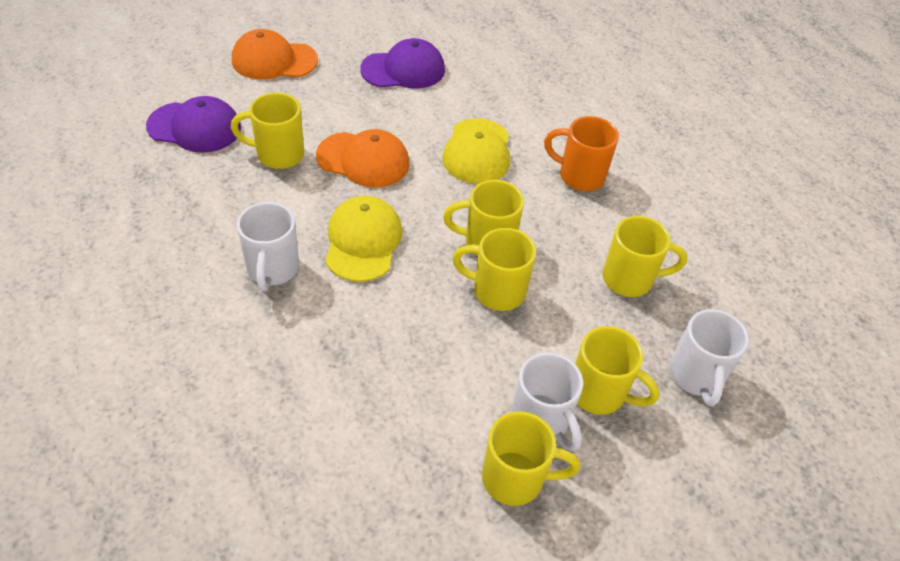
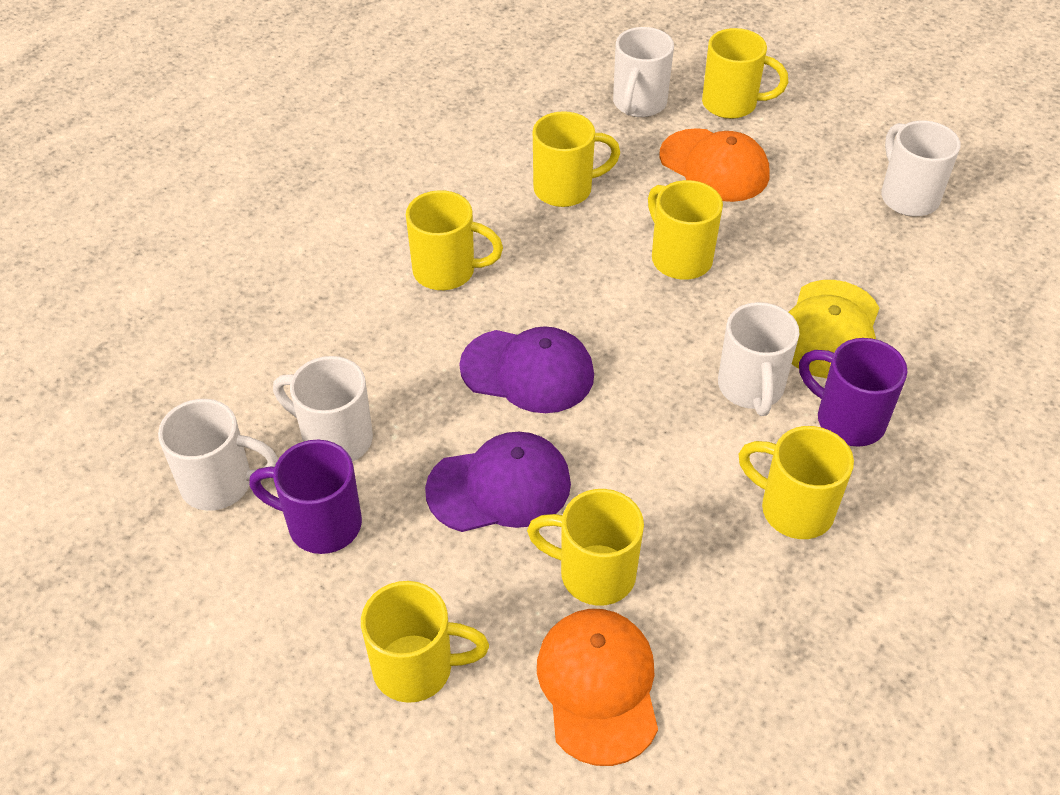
orange mug: 1 -> 0
purple mug: 0 -> 2
white mug: 3 -> 5
yellow cap: 2 -> 1
yellow mug: 6 -> 7

